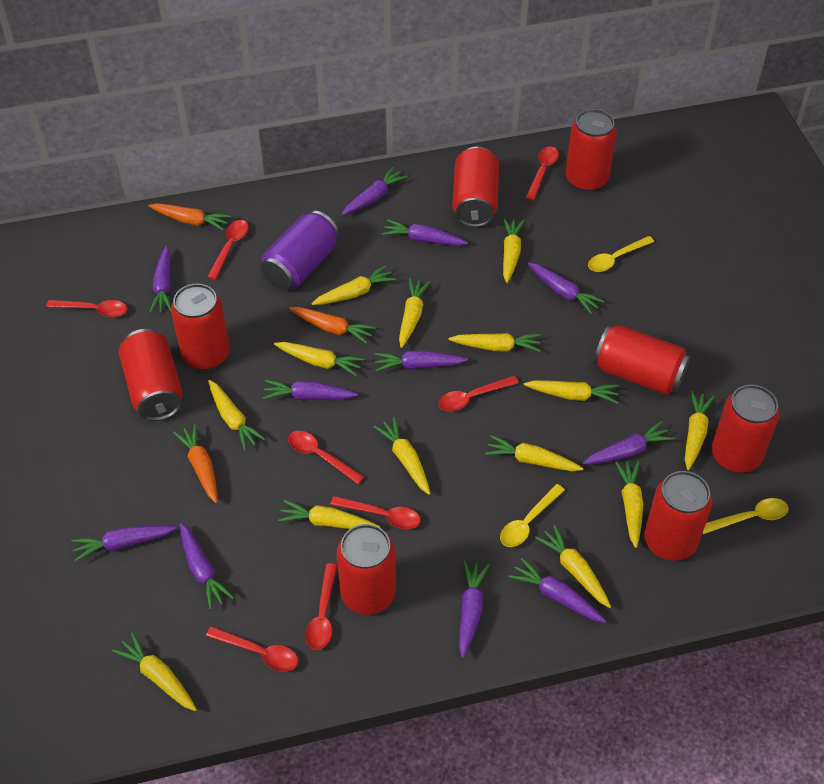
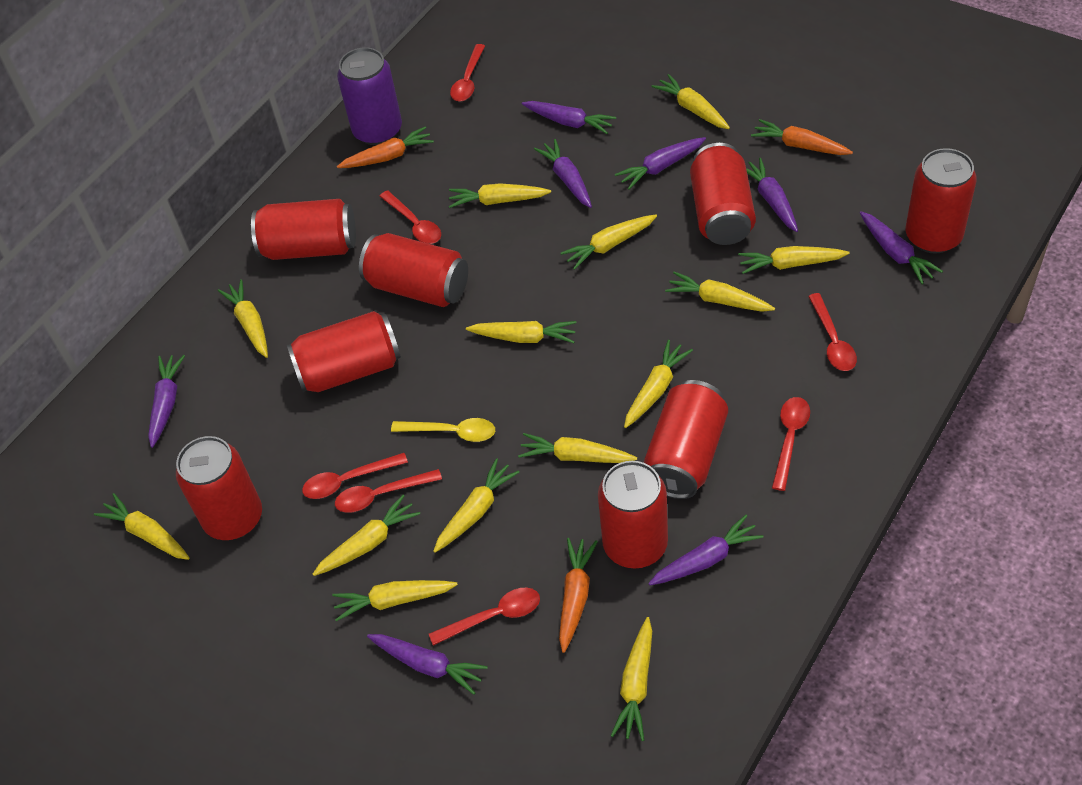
purple carrot: 11 -> 8
red spoon: 8 -> 7
yellow spoon: 3 -> 1

